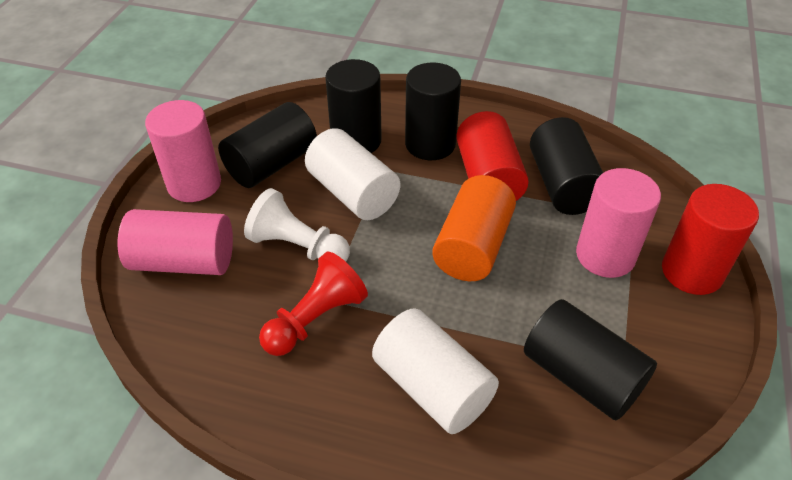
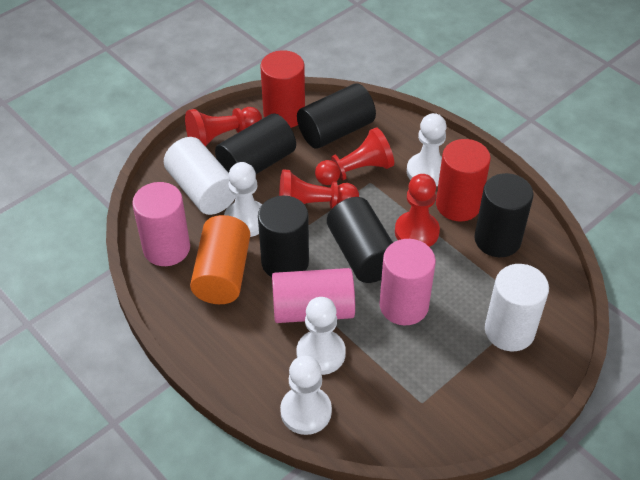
red pawn: 1 -> 4
white pawn: 1 -> 4

